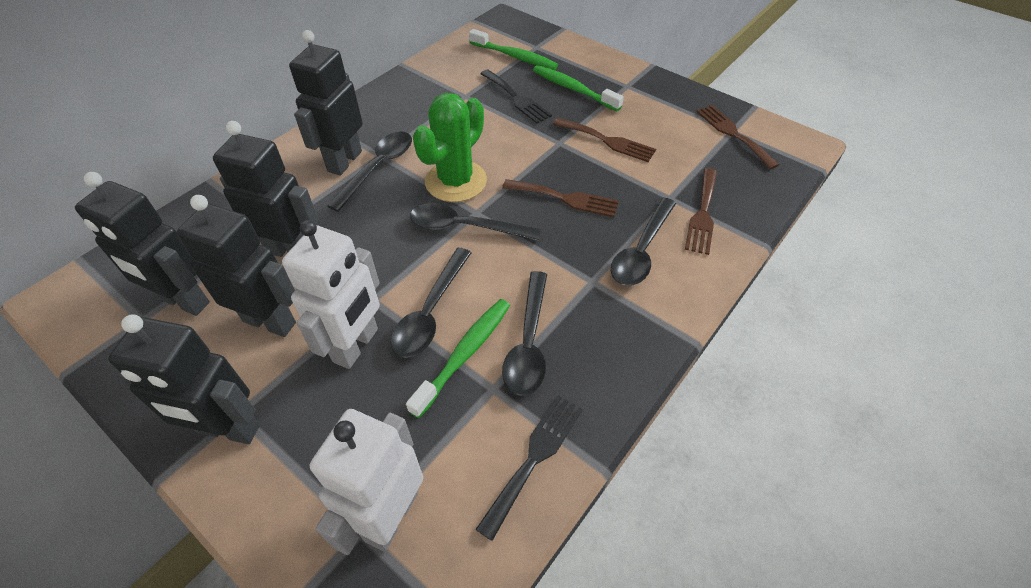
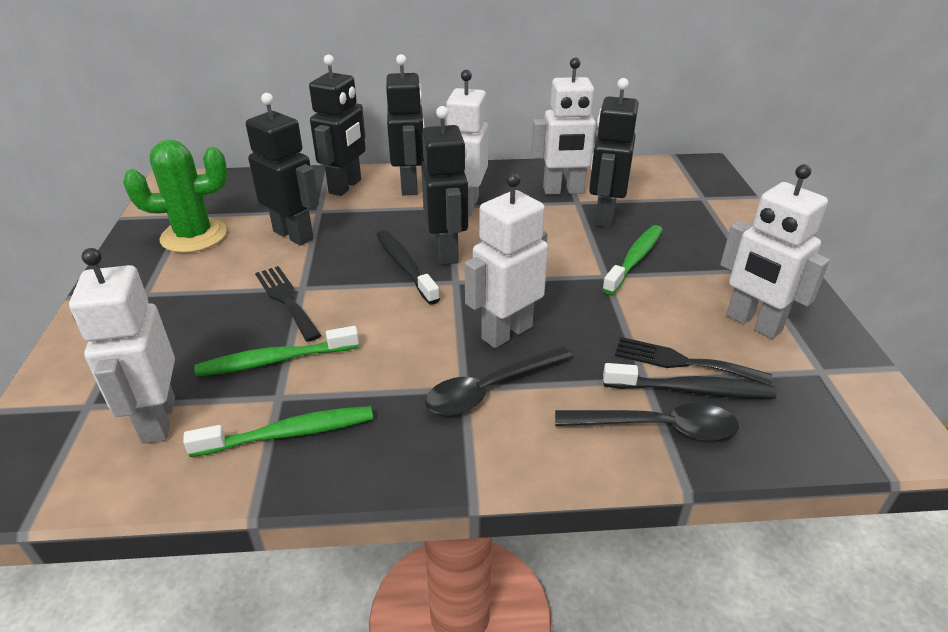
black spoon: 5 -> 2
black toothbrush: 0 -> 2
brown fork: 4 -> 0
white robot: 2 -> 5

